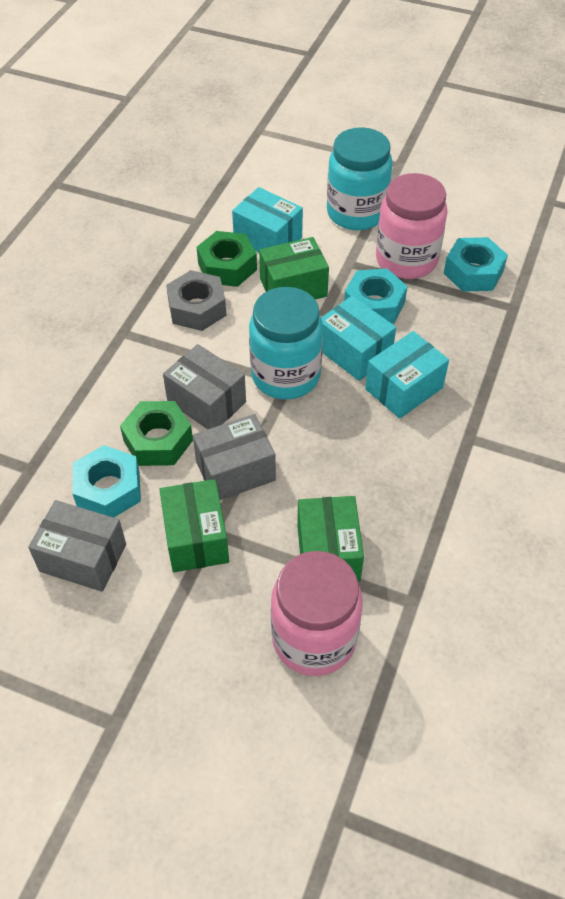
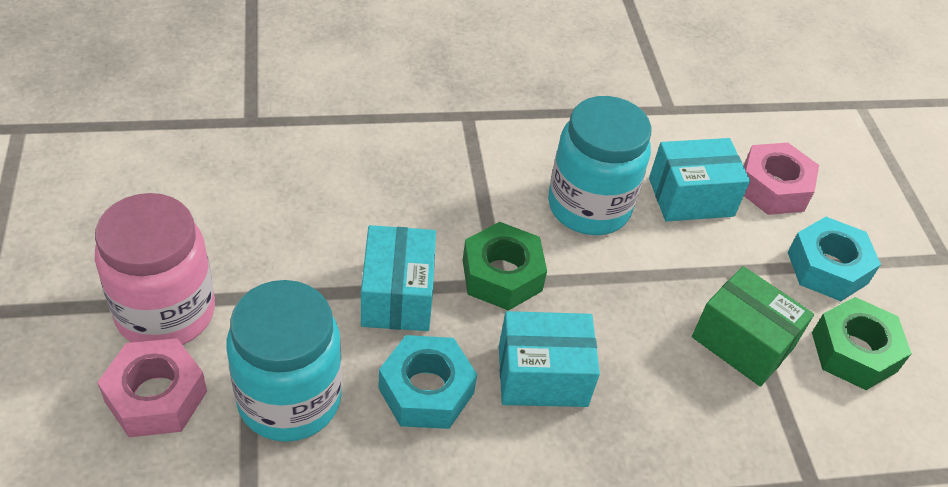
green box: 3 -> 1
grey box: 3 -> 0
grey nut: 1 -> 0
pink jar: 2 -> 1
pink nut: 0 -> 2
turquoise nut: 3 -> 2

